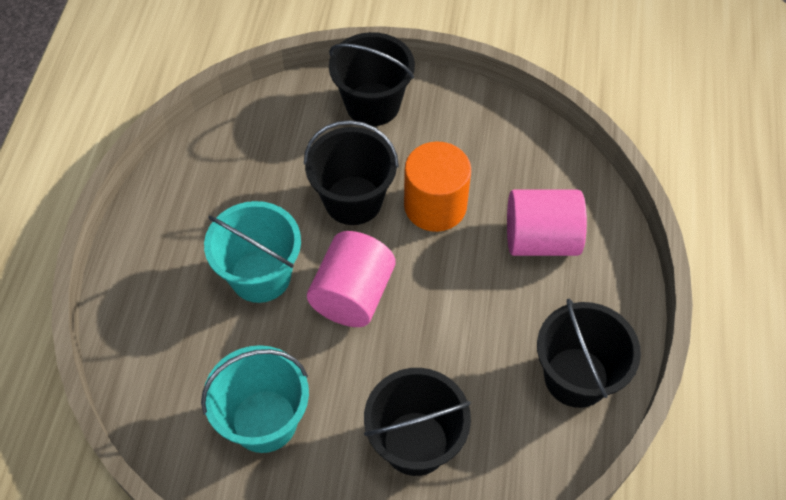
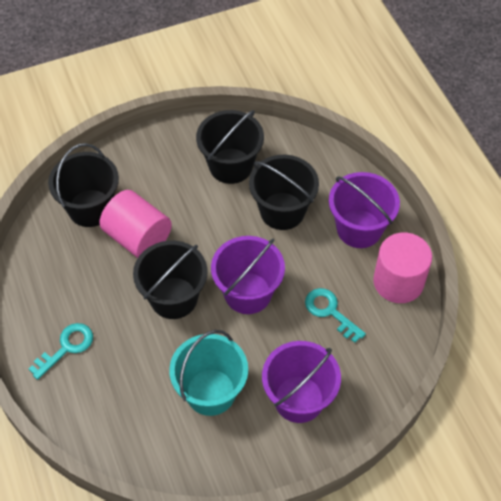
orange cylinder: 1 -> 0
purple bucket: 0 -> 3
turquoise bucket: 2 -> 1
turquoise key: 0 -> 2

